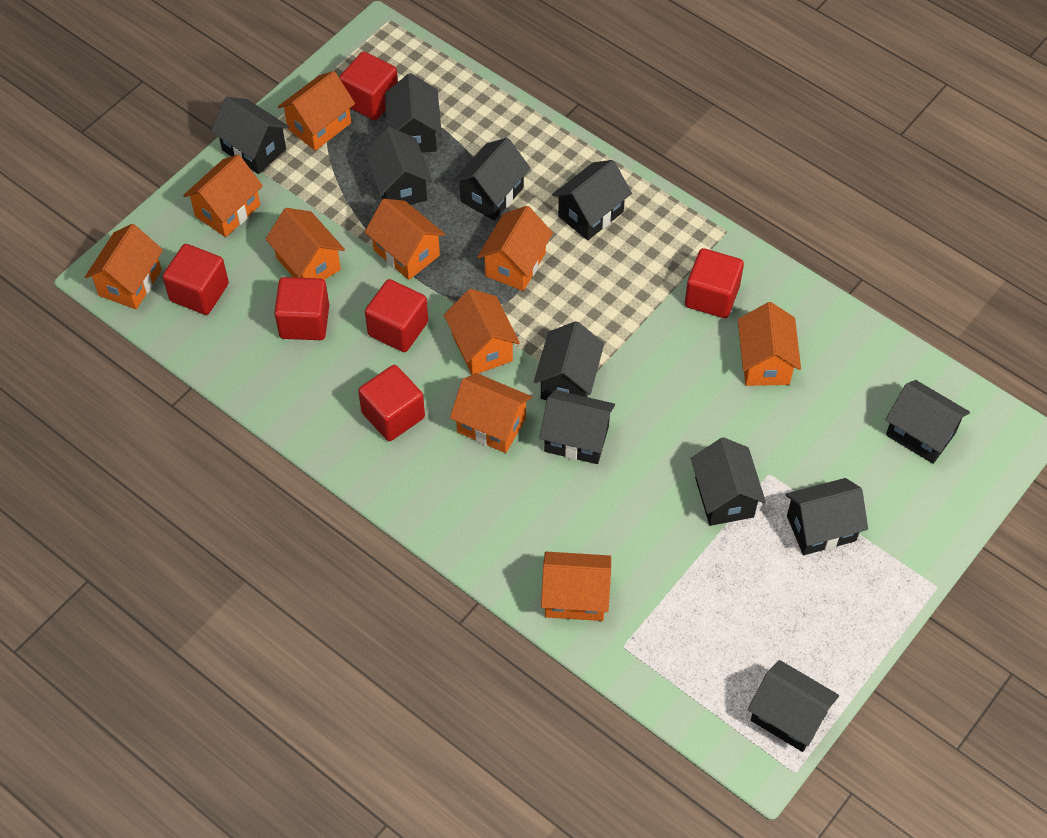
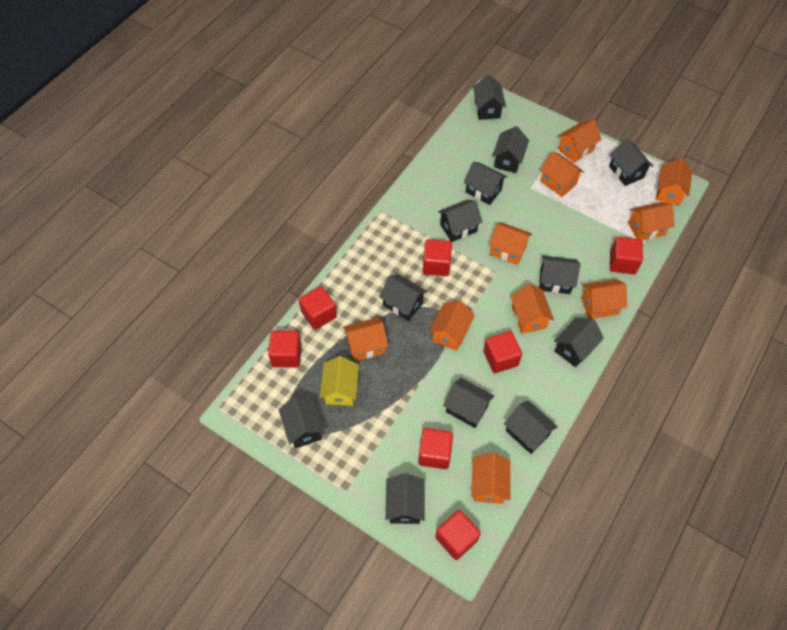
black house: 11 -> 12
red cube: 6 -> 7
yellow house: 0 -> 1

